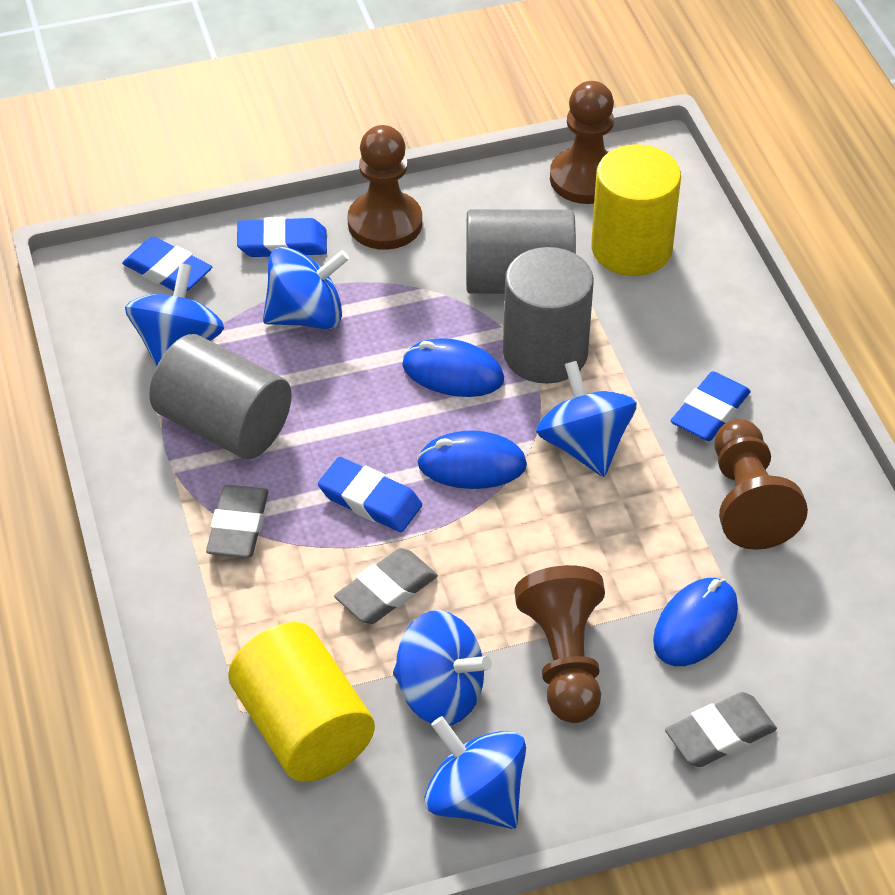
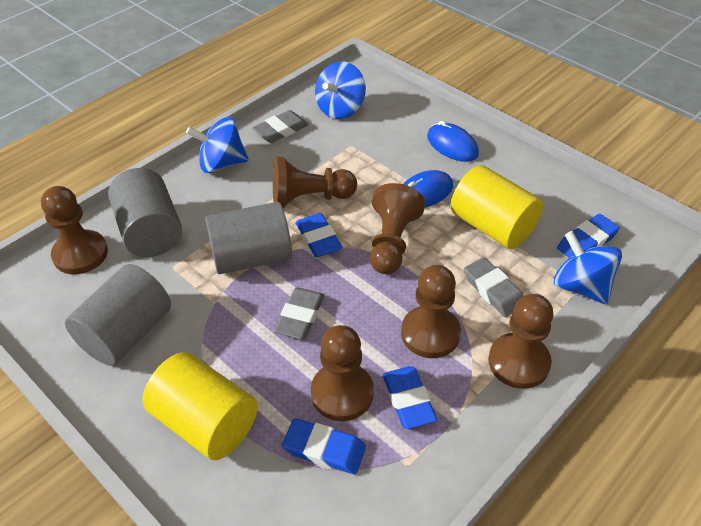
blue mouse: 3 -> 2
blue spinning top: 5 -> 3
brown pawn: 4 -> 6

